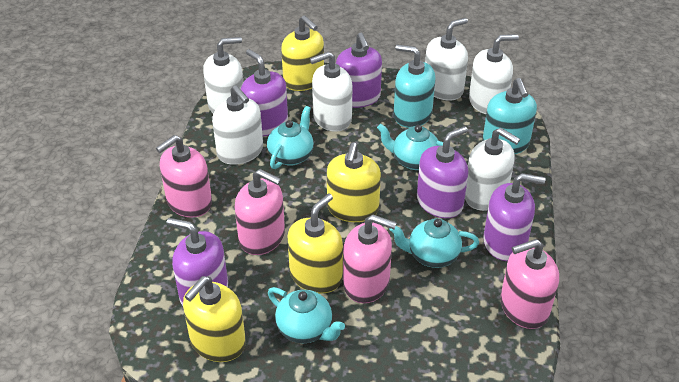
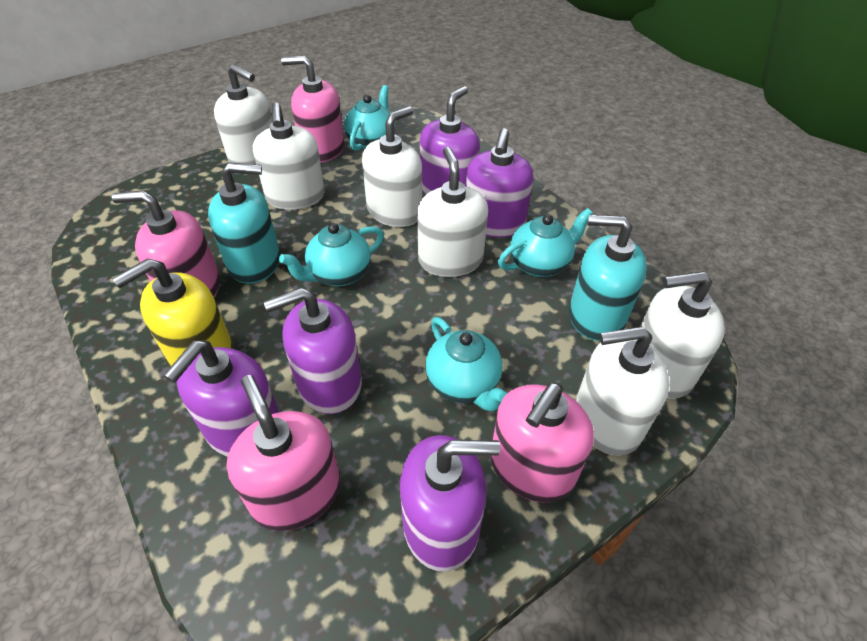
yellow soap dispenser: 4 -> 1

